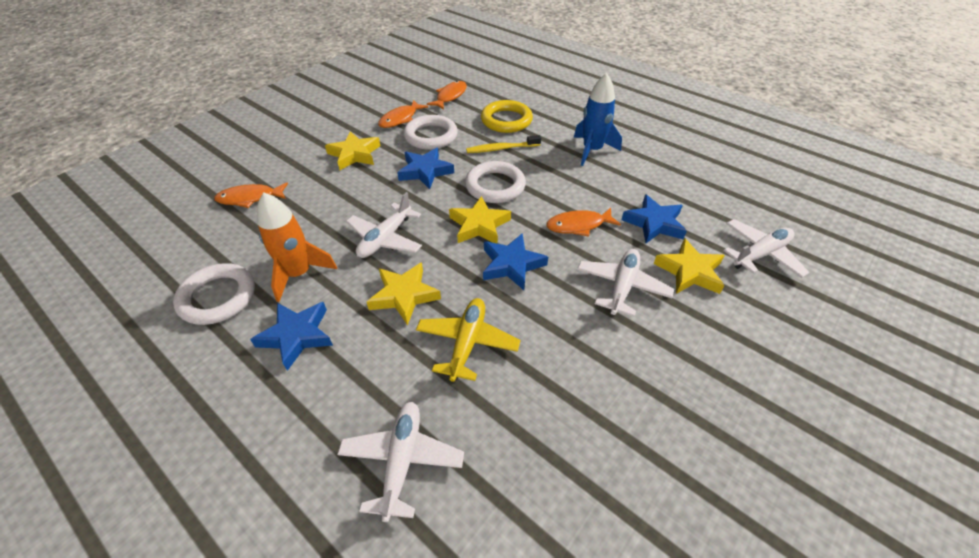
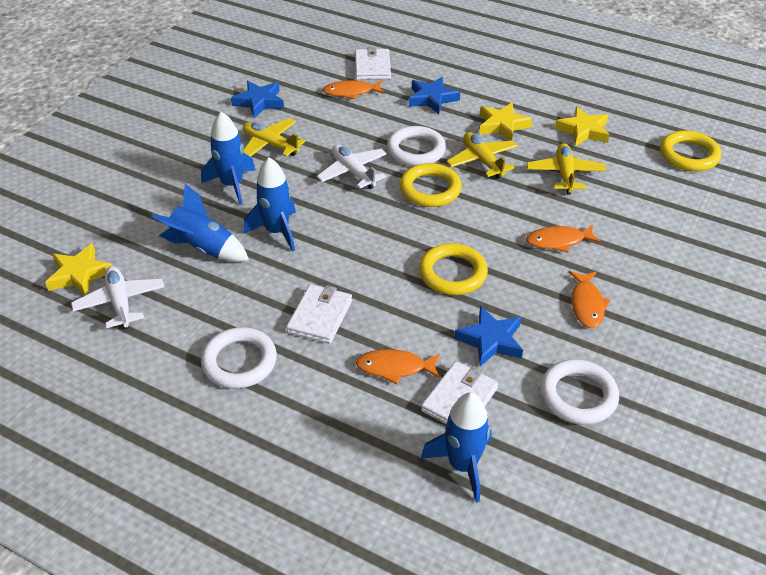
blue rocket: 1 -> 4
blue star: 4 -> 3
orange rocket: 1 -> 0
white plane: 4 -> 2
white wallet: 0 -> 3
yellow plane: 1 -> 3
yellow ring: 1 -> 3
yellow star: 4 -> 3
yellow toothbrush: 1 -> 0

